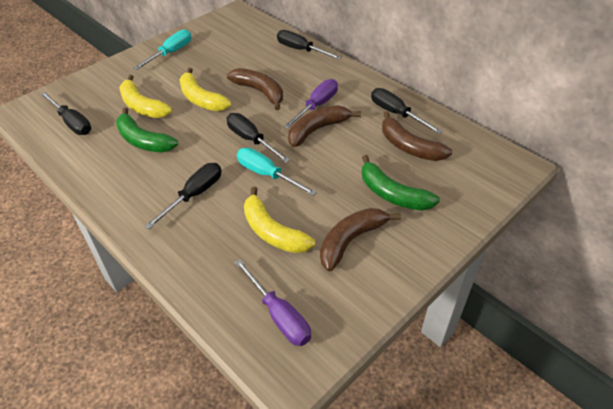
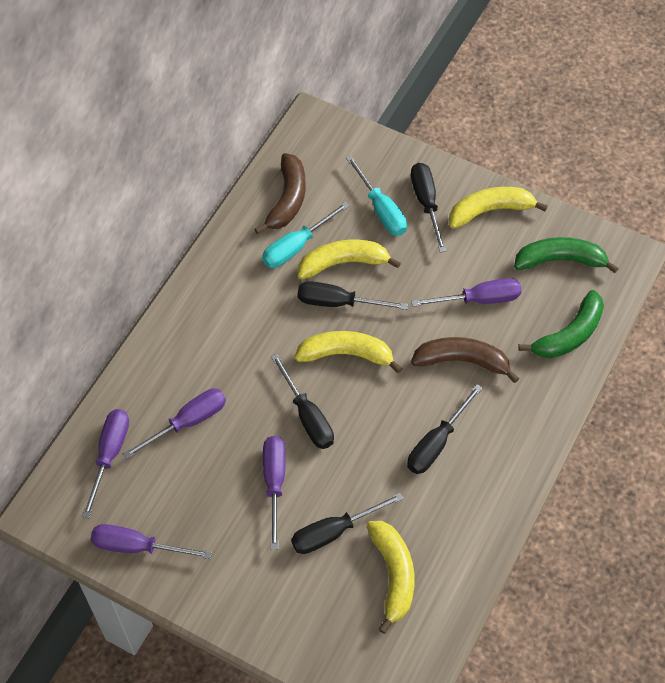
brown banana: 4 -> 2
purple screwdriver: 2 -> 5
yellow banana: 3 -> 4

